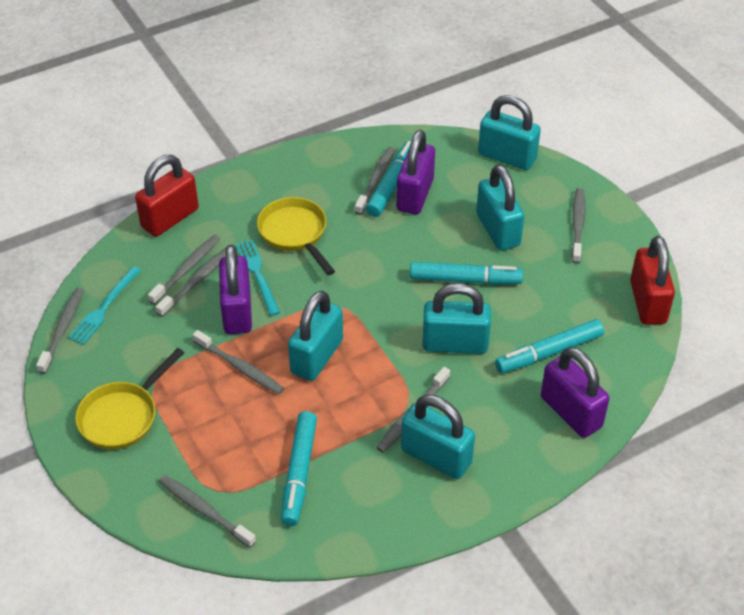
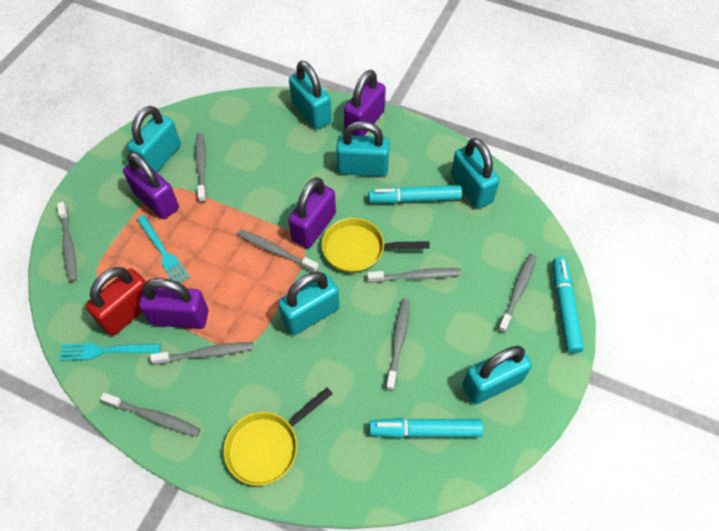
purple padlock: 3 -> 4
red padlock: 2 -> 1
turquoise marker: 4 -> 3
turquoise padlock: 5 -> 6

